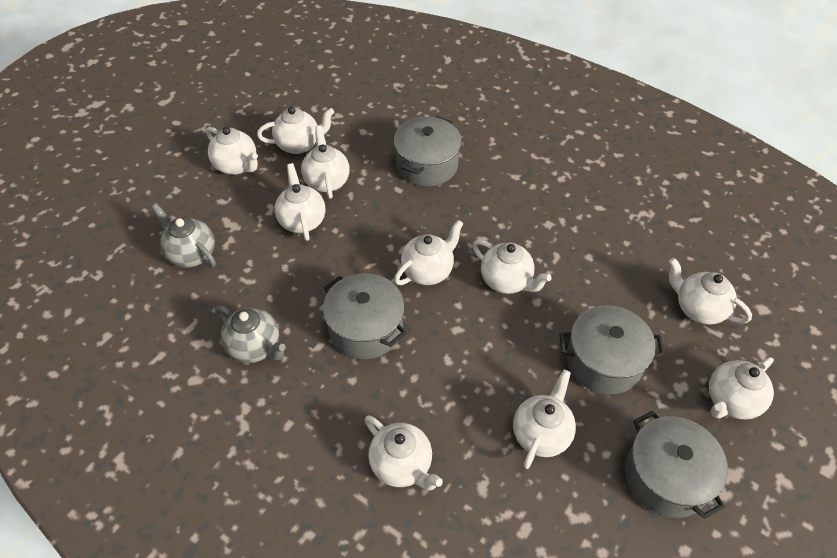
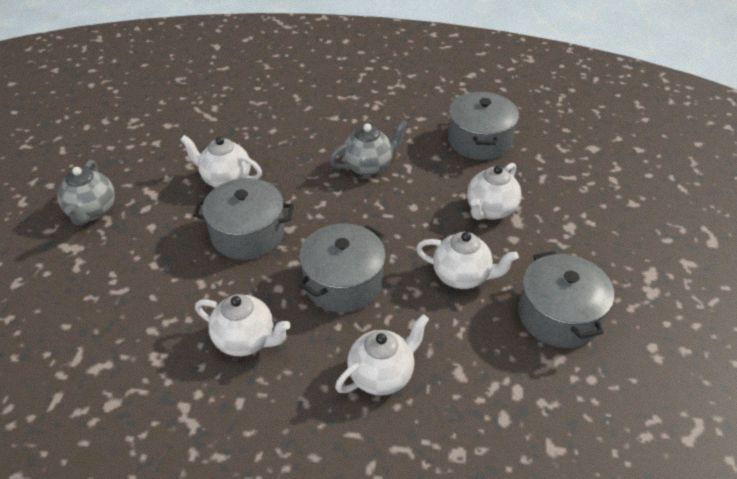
white teapot: 10 -> 5

